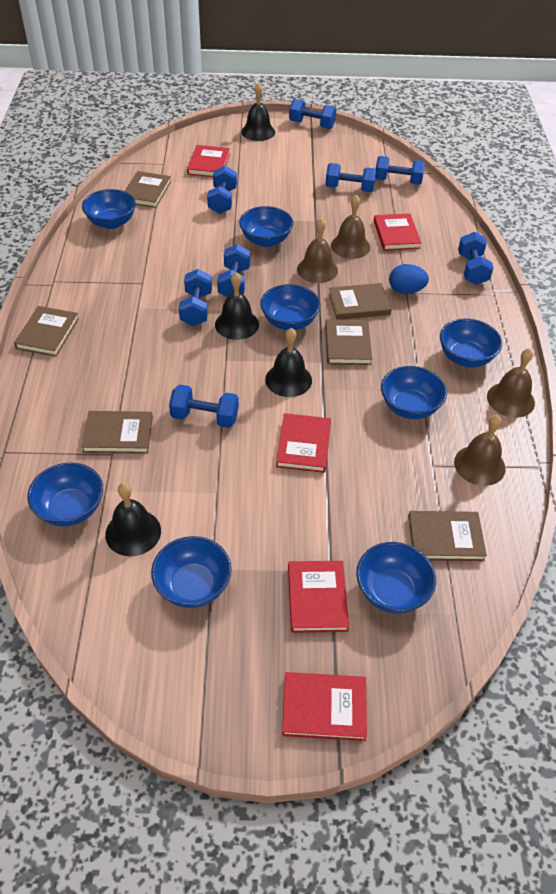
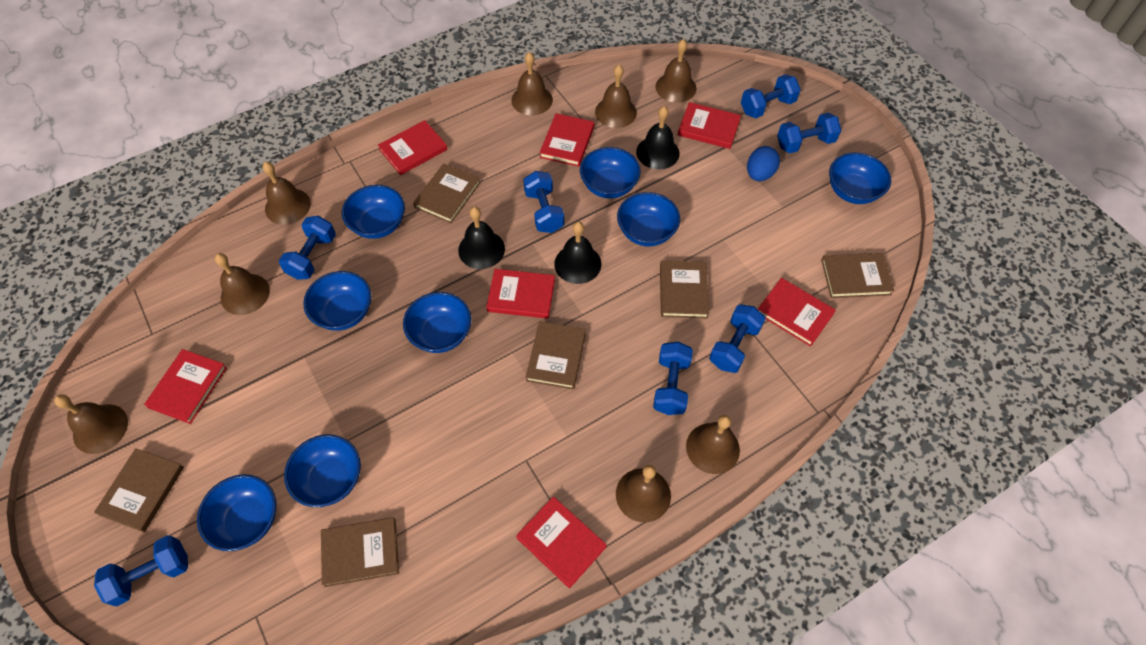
black bell: 4 -> 3
blue dumbbell: 8 -> 7
brown bell: 4 -> 8
red book: 5 -> 7

